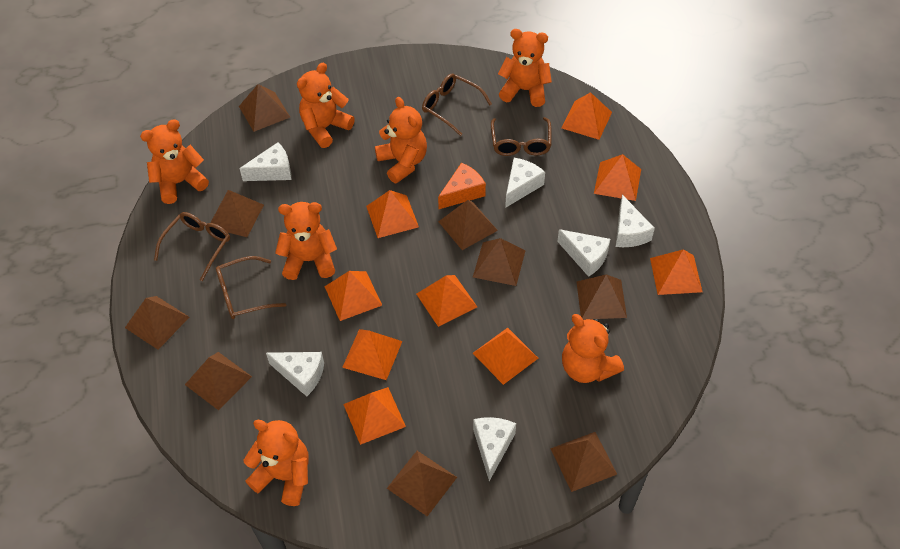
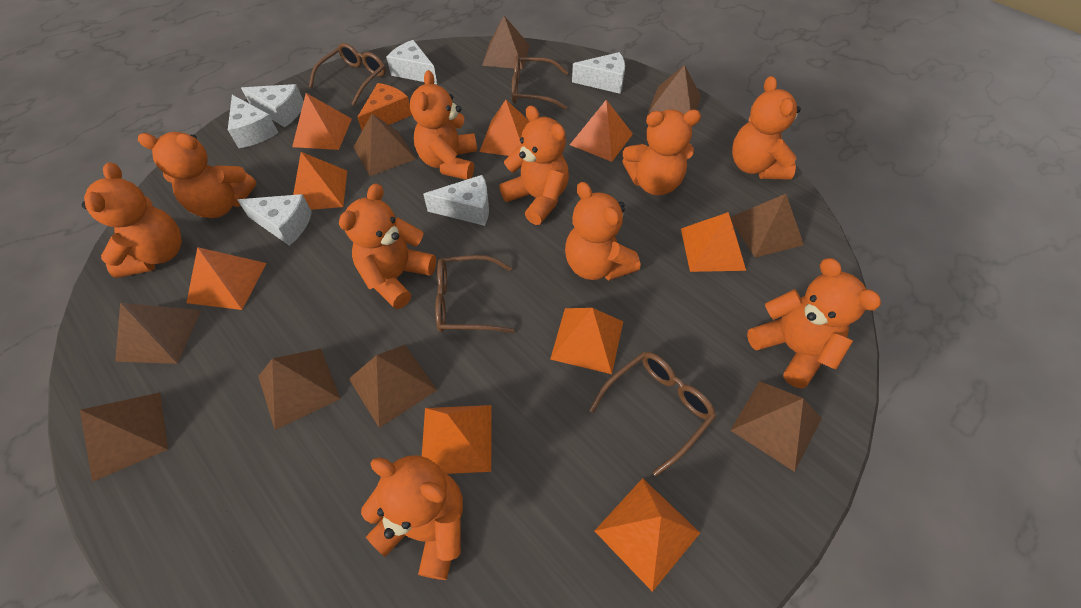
orange teddy bear: 7 -> 10

